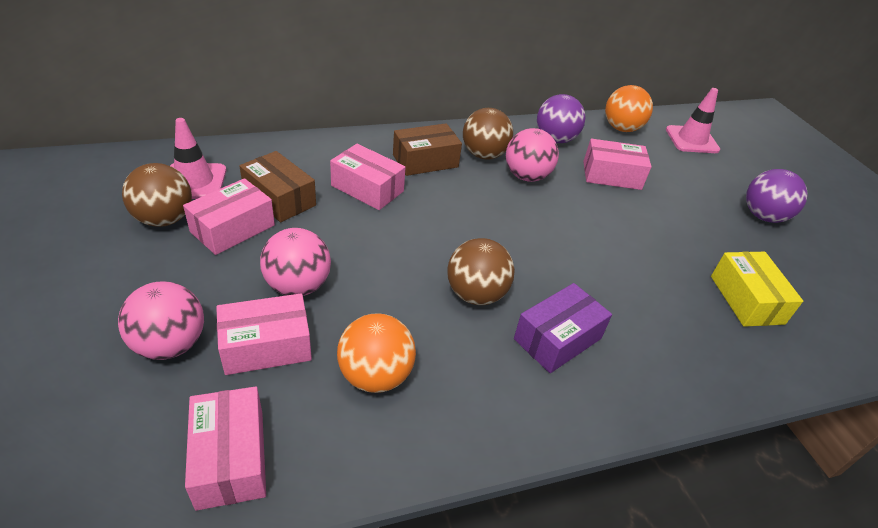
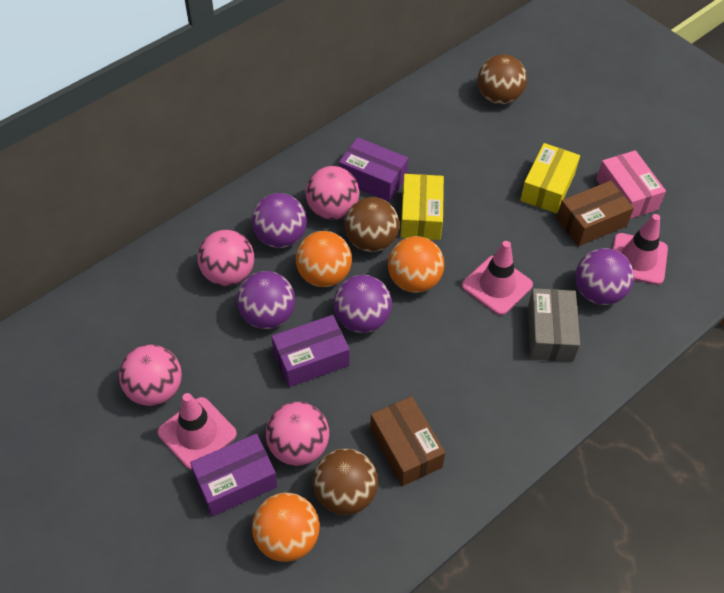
grey box: 0 -> 1
orange ball: 2 -> 3
pink ball: 3 -> 4
pink box: 5 -> 1
pink traffic cone: 2 -> 3
purple ball: 2 -> 4
purple box: 1 -> 3
yellow box: 1 -> 2

